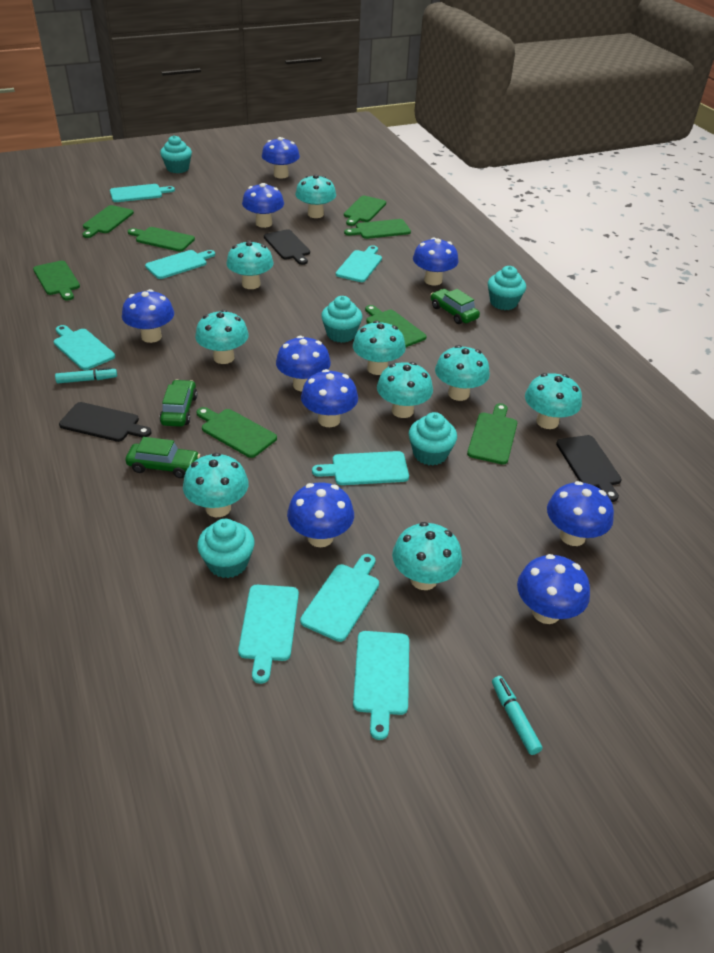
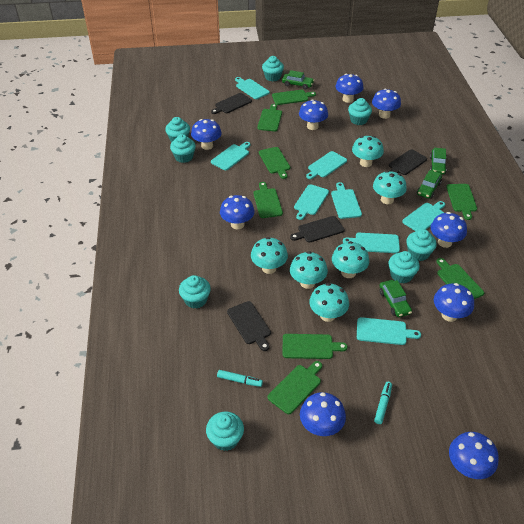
black cutting board: 3 -> 4
green car: 3 -> 4
turquoise cupcake: 5 -> 8
turquoise mushroom: 9 -> 6

